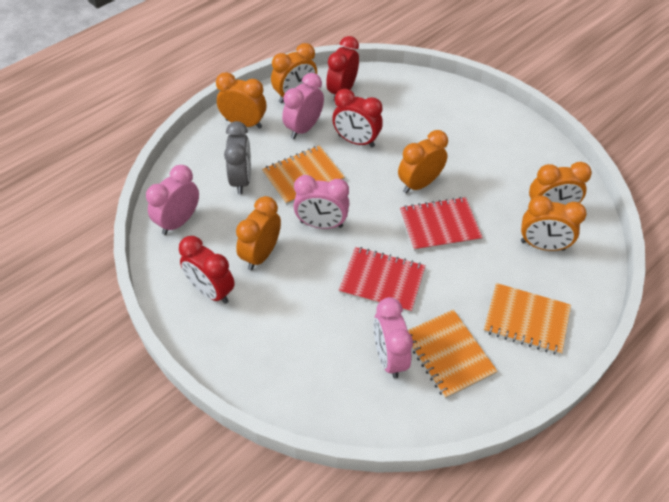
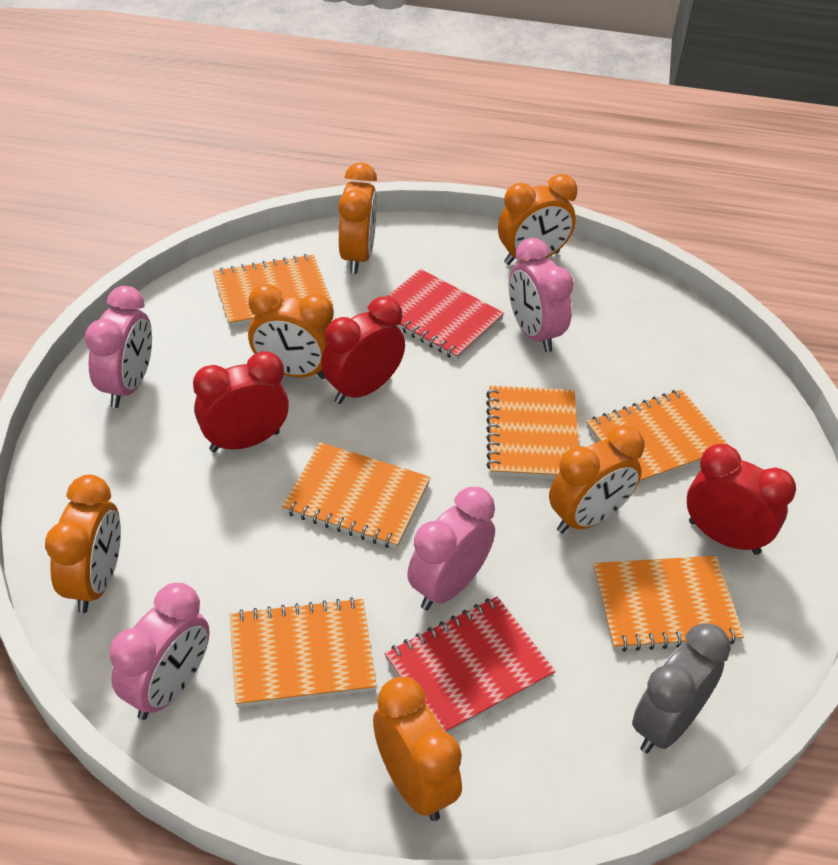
orange notebook: 3 -> 6

